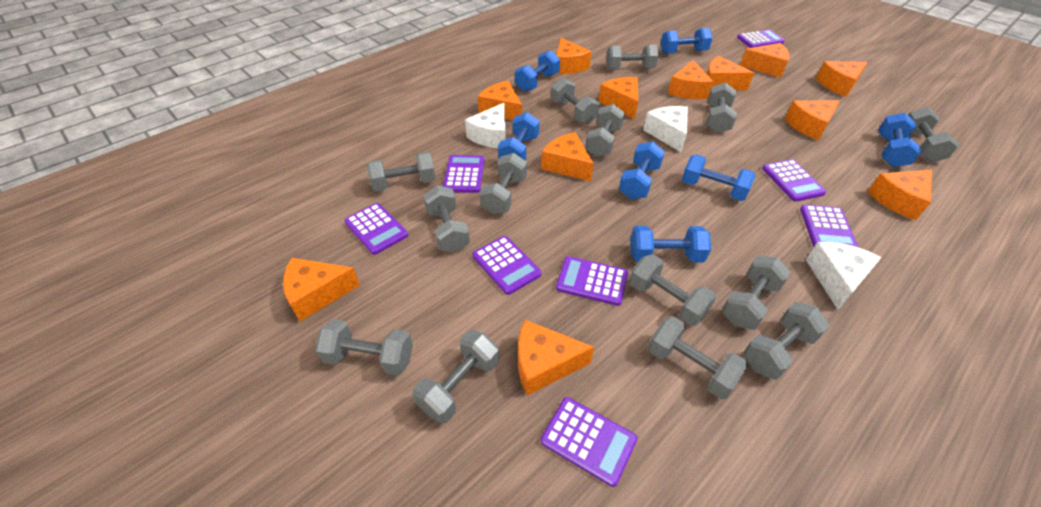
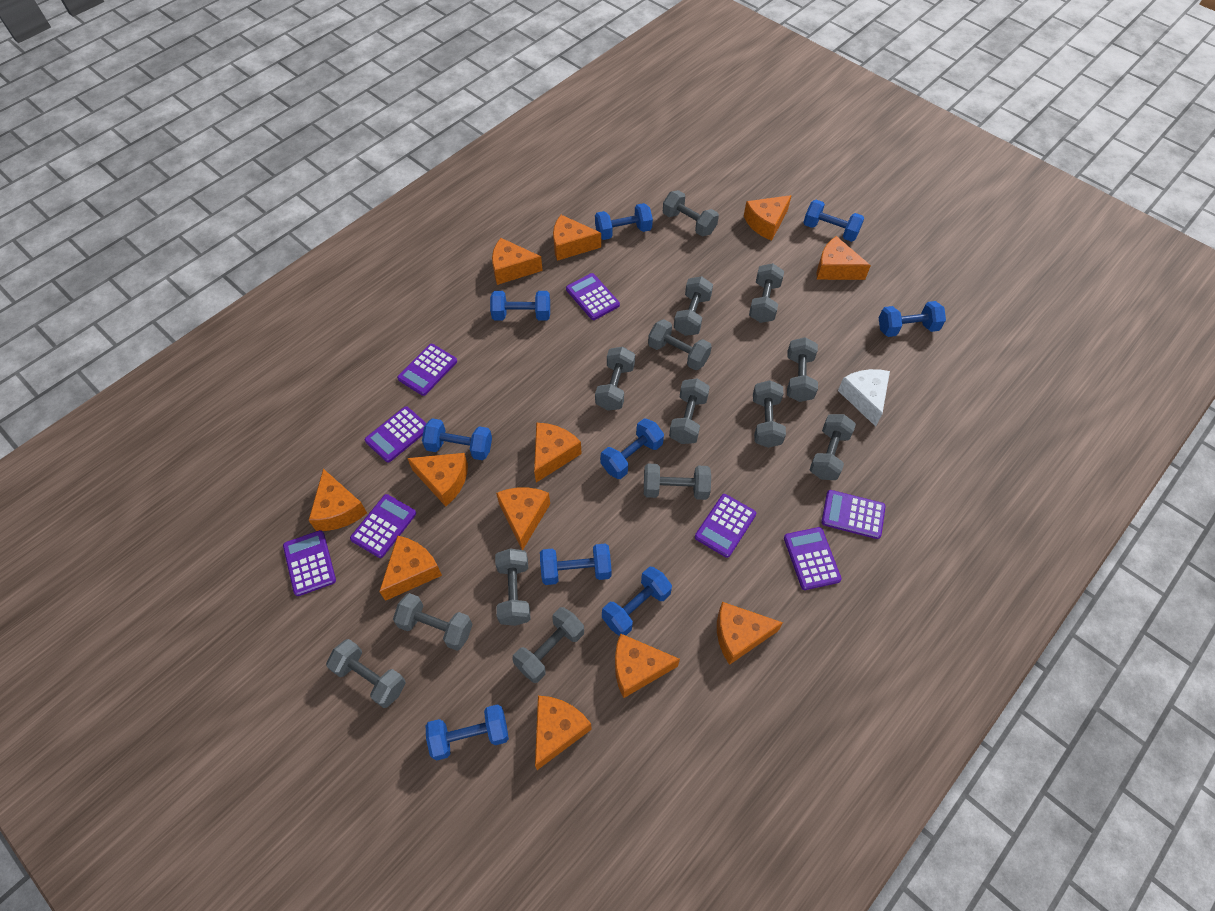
blue dumbbell: 7 -> 9
white cheese: 3 -> 1

